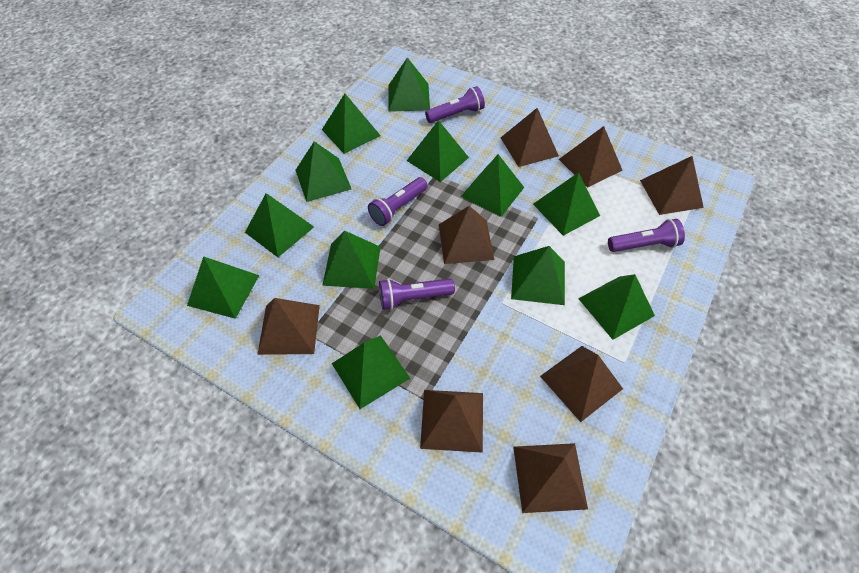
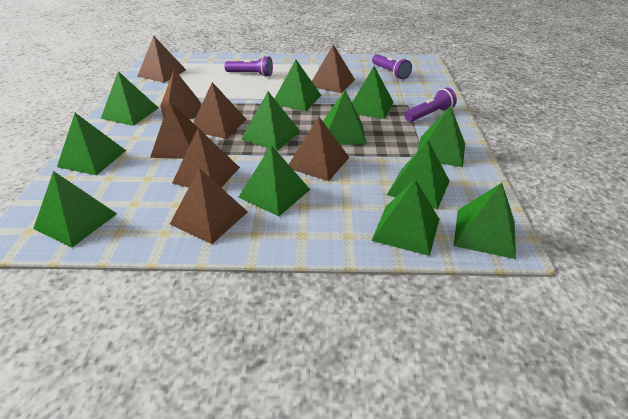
purple flashlight: 4 -> 3

